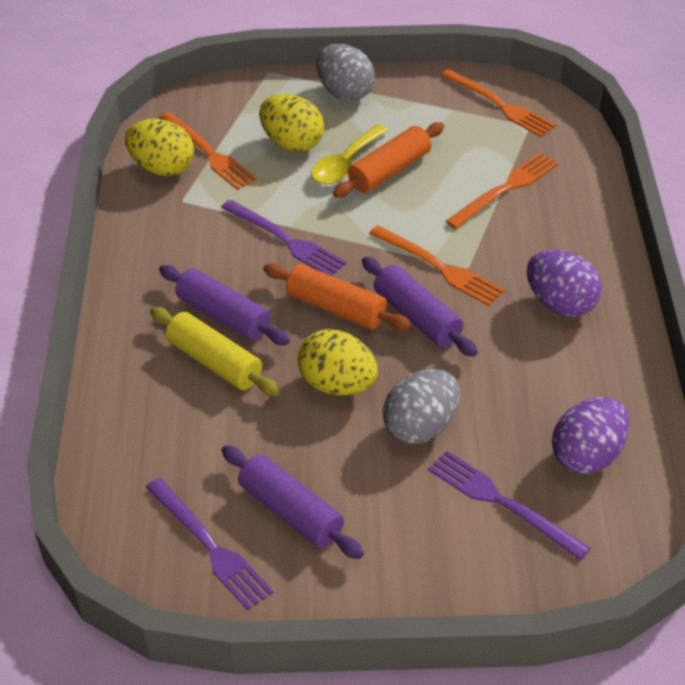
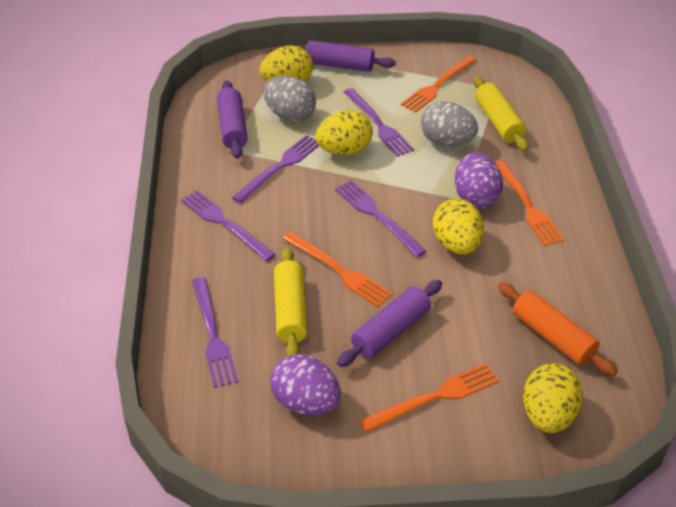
orange rolling pin: 2 -> 1
purple fork: 3 -> 5
yellow egg: 3 -> 4
yellow rolling pin: 1 -> 2
yellow spoon: 1 -> 0

